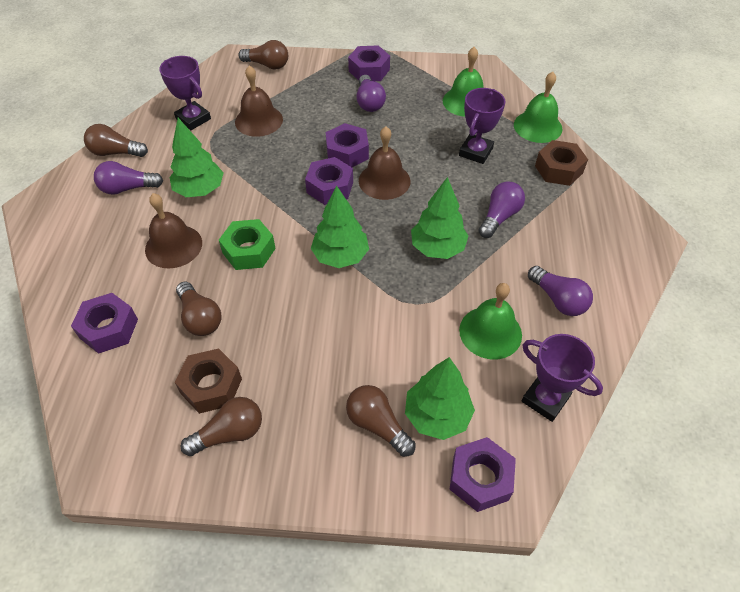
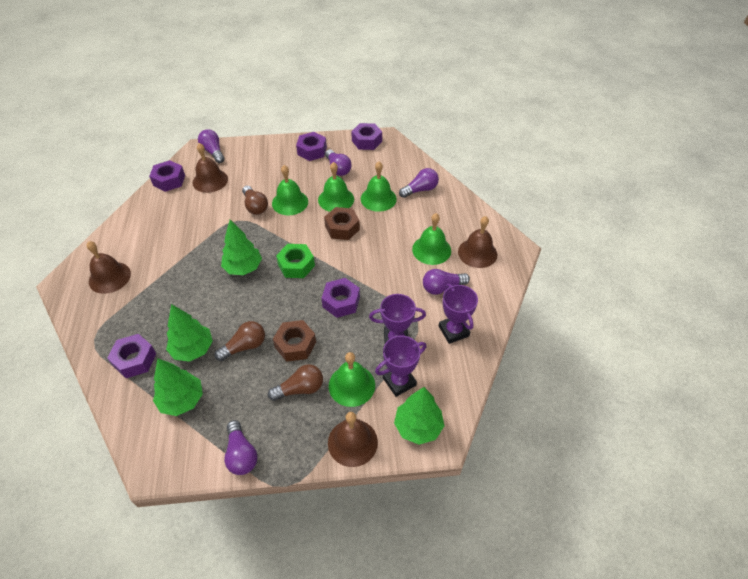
brown bell: 3 -> 4
brown light bulb: 5 -> 3
green bell: 3 -> 5
purple light bulb: 4 -> 5

